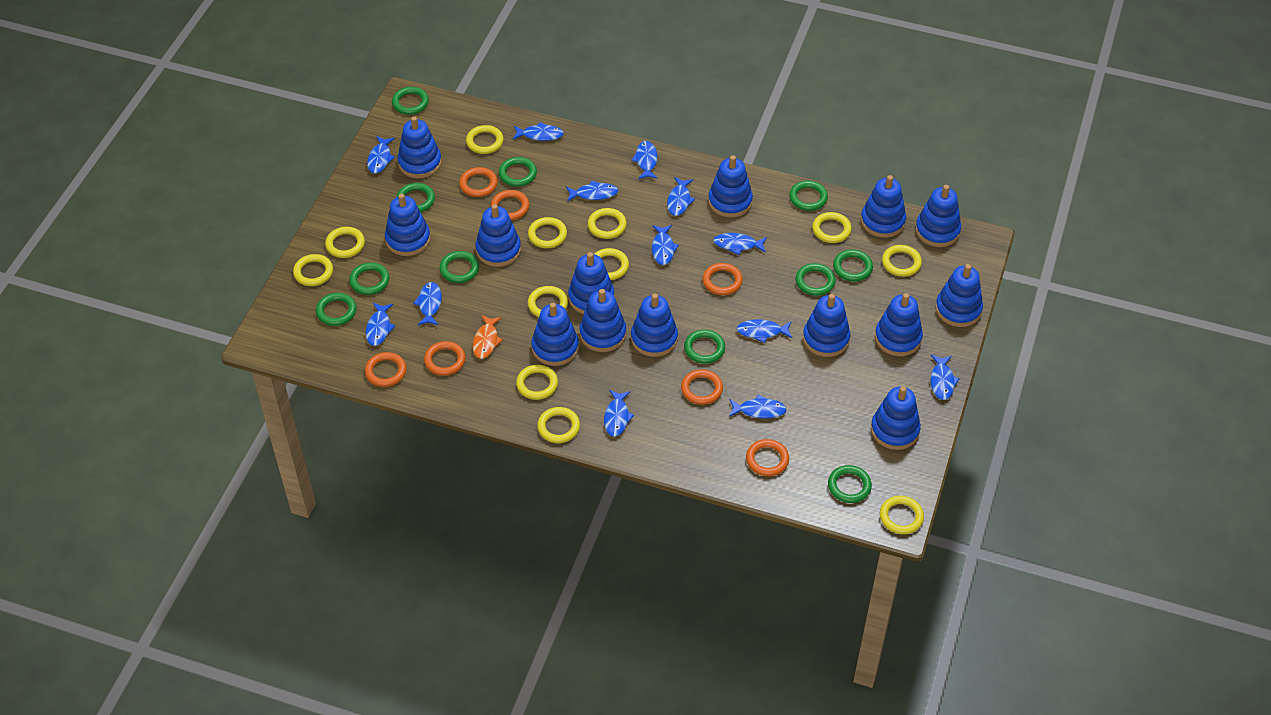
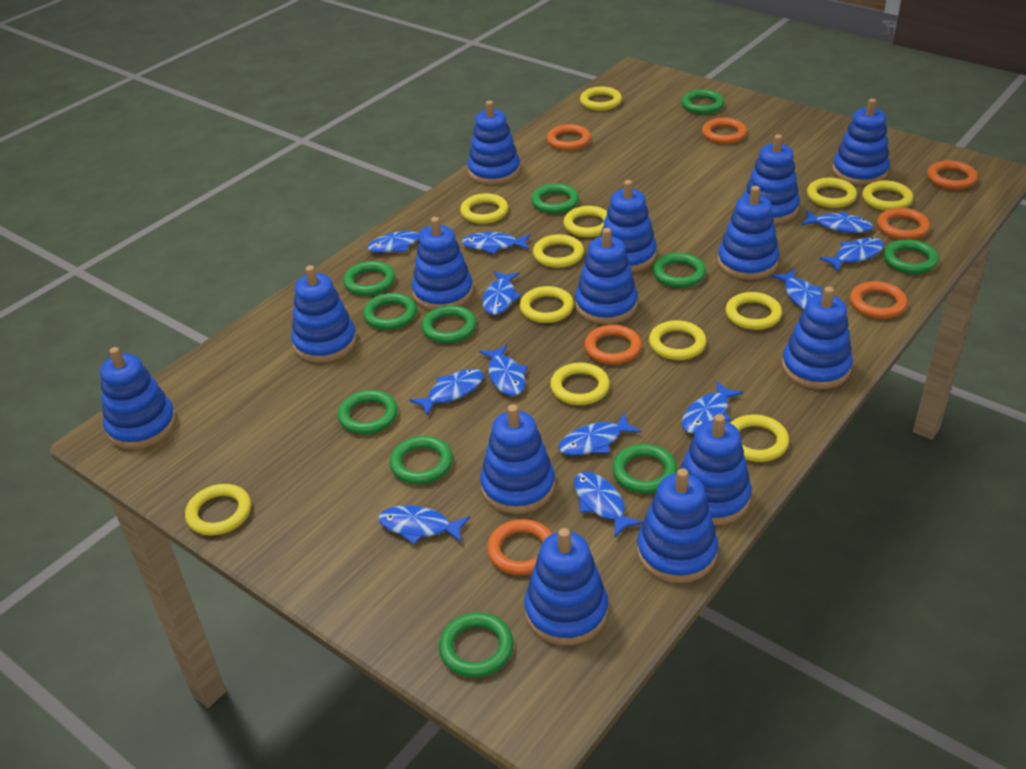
blue fish: 13 -> 12
orange fish: 1 -> 0

